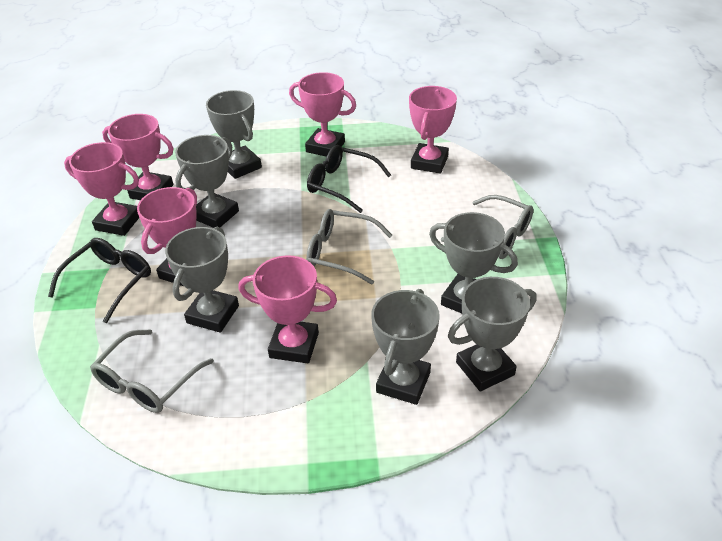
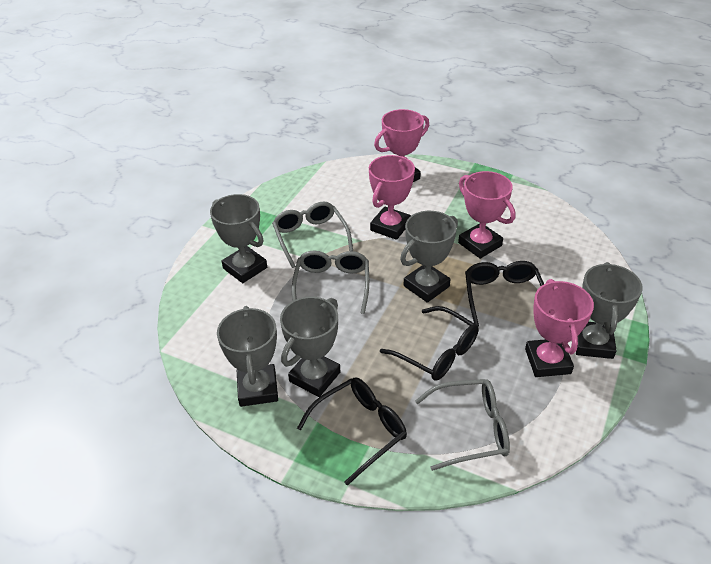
black glasses: 2 -> 3
grey trophy: 6 -> 5
pink trophy: 6 -> 4

